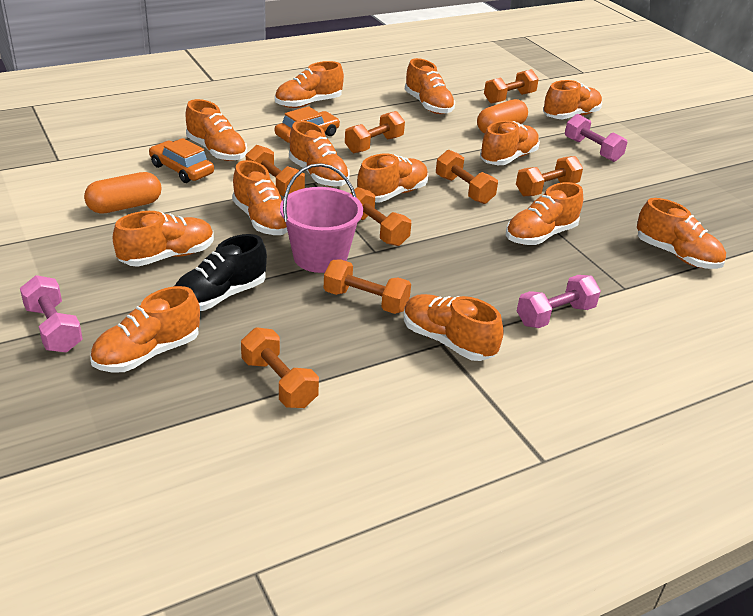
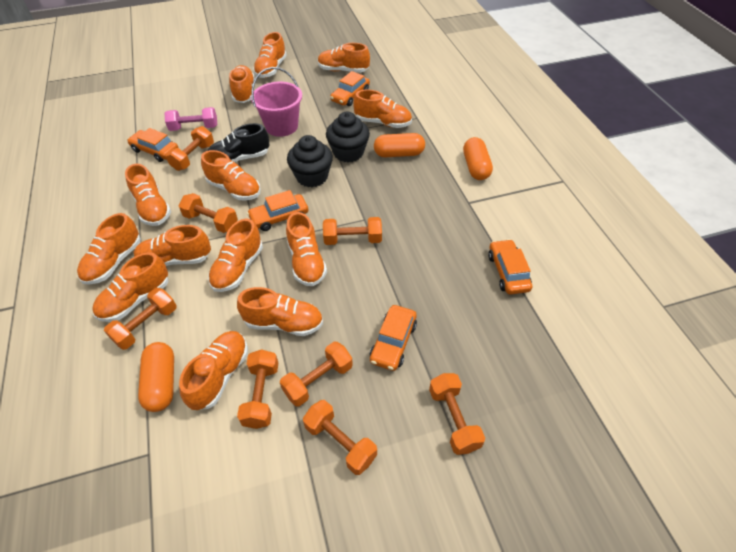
black cupcake: 0 -> 2
orange capsule: 2 -> 3
orange car: 2 -> 5
pink dumbbell: 3 -> 1

